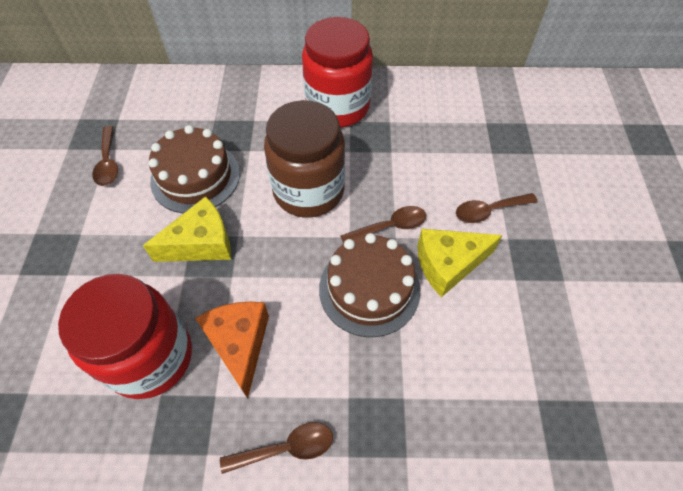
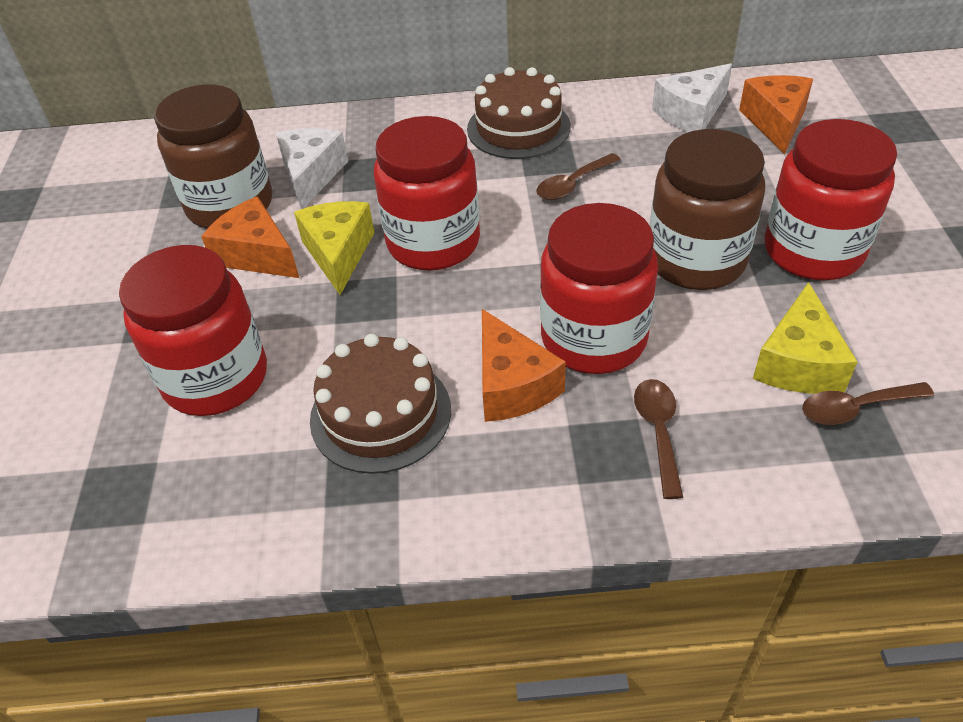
brown jar: 1 -> 2
brown spoon: 4 -> 3
orange cheese: 1 -> 3
red jar: 2 -> 4
white cheese: 0 -> 2

